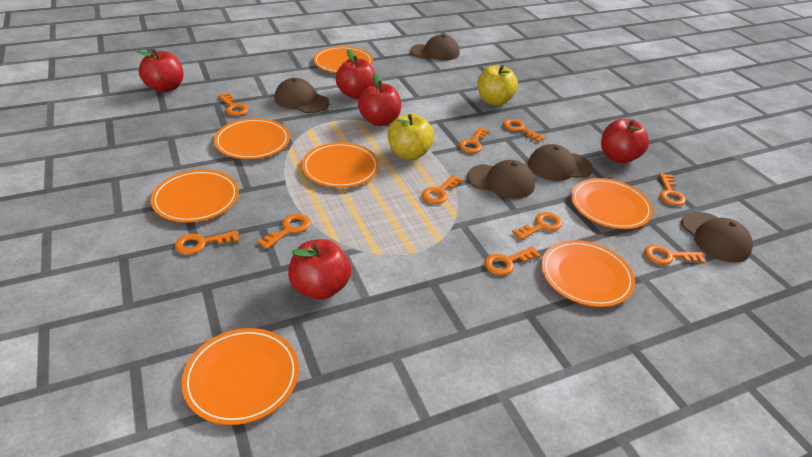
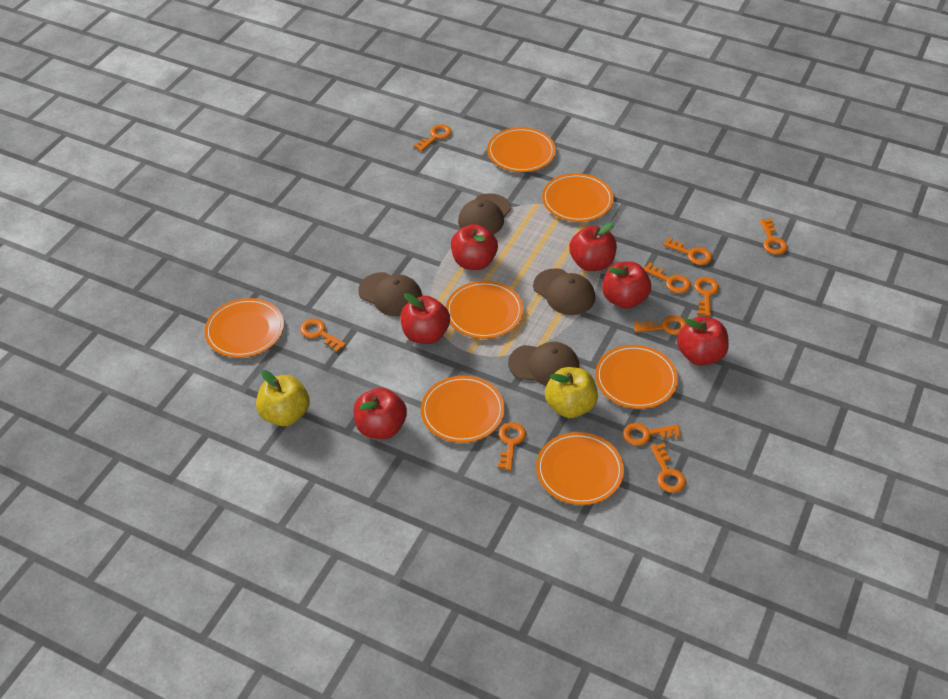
brown cap: 5 -> 4
red apple: 5 -> 6

